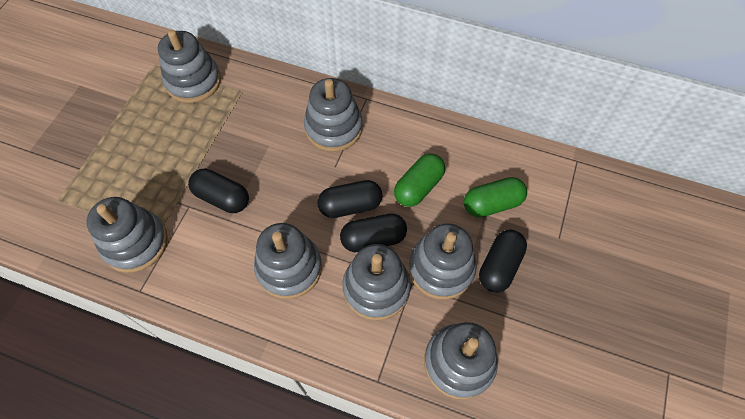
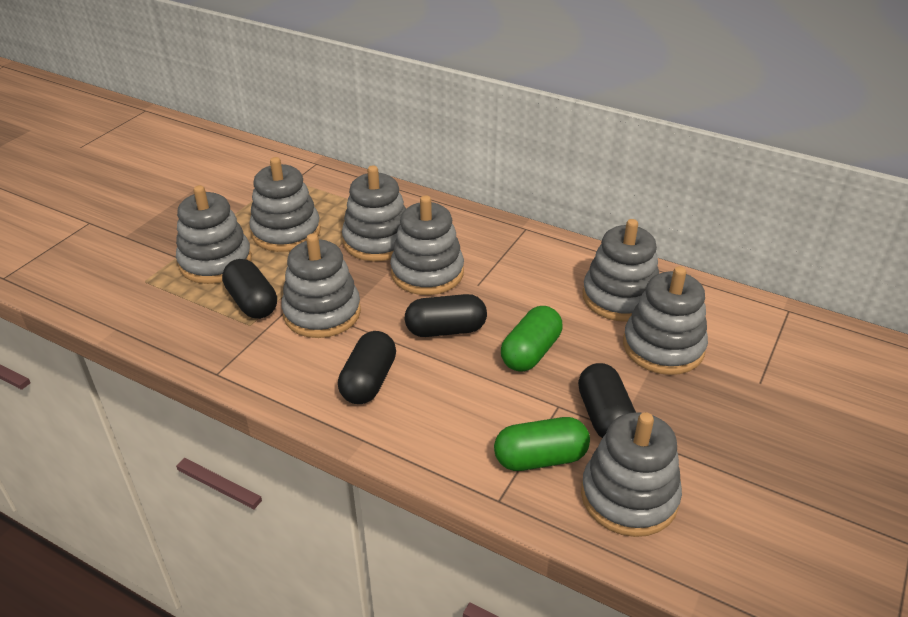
grey stacking toy: 7 -> 8

